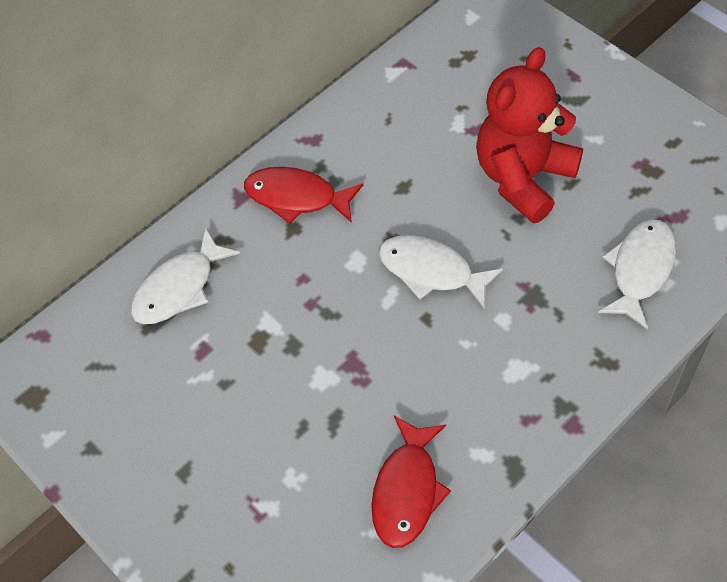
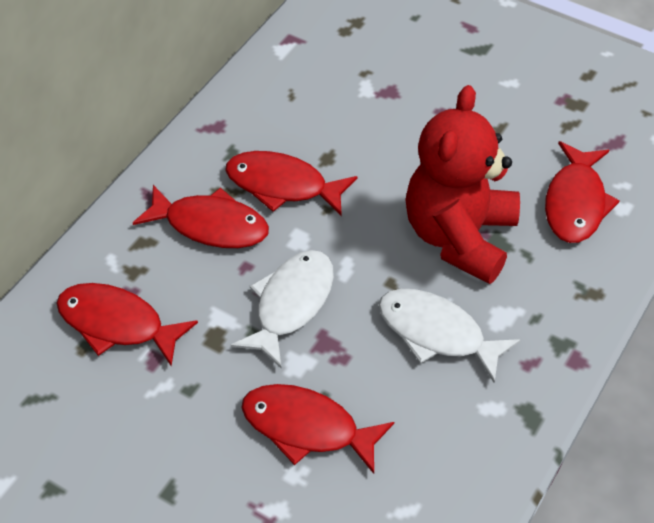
red fish: 2 -> 5
white fish: 3 -> 2

